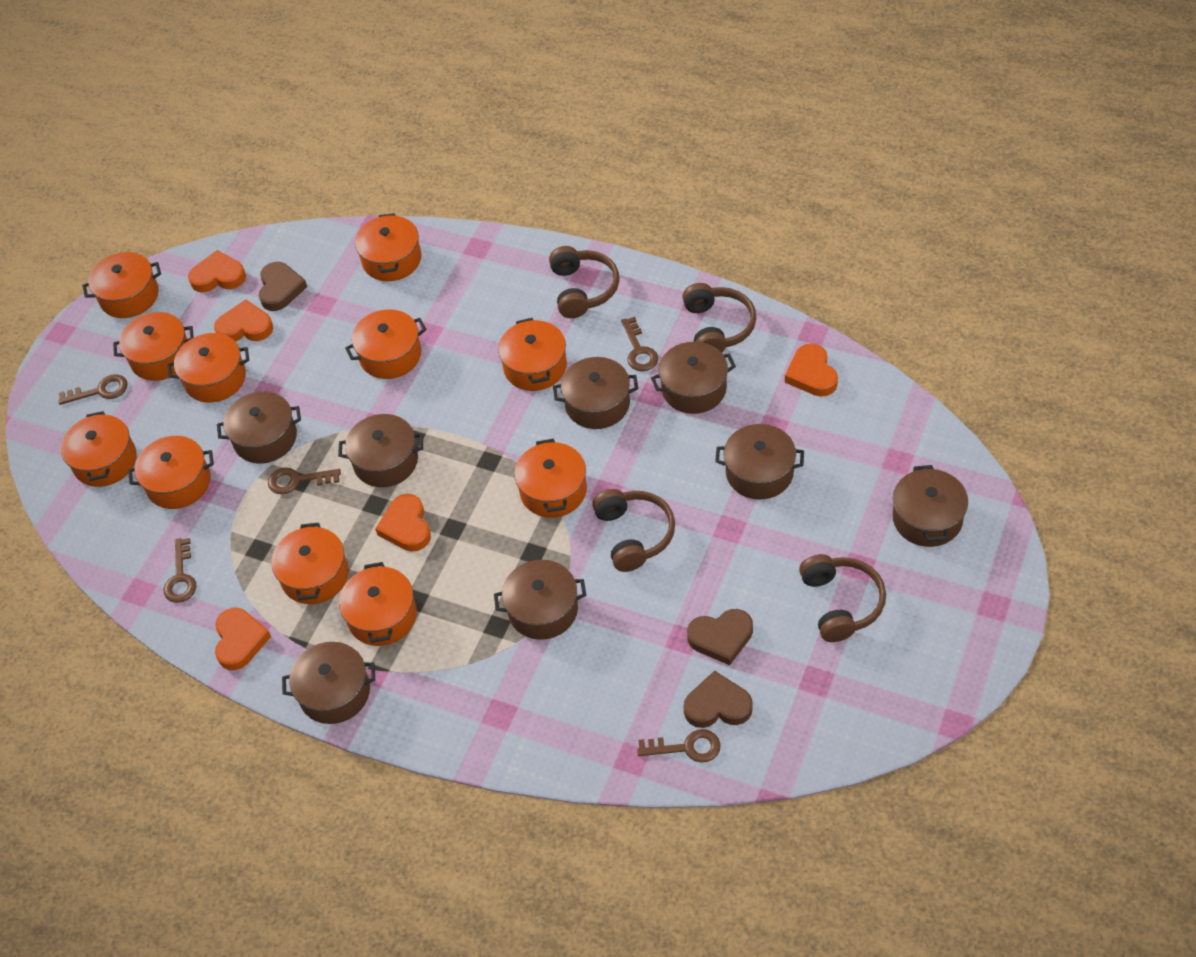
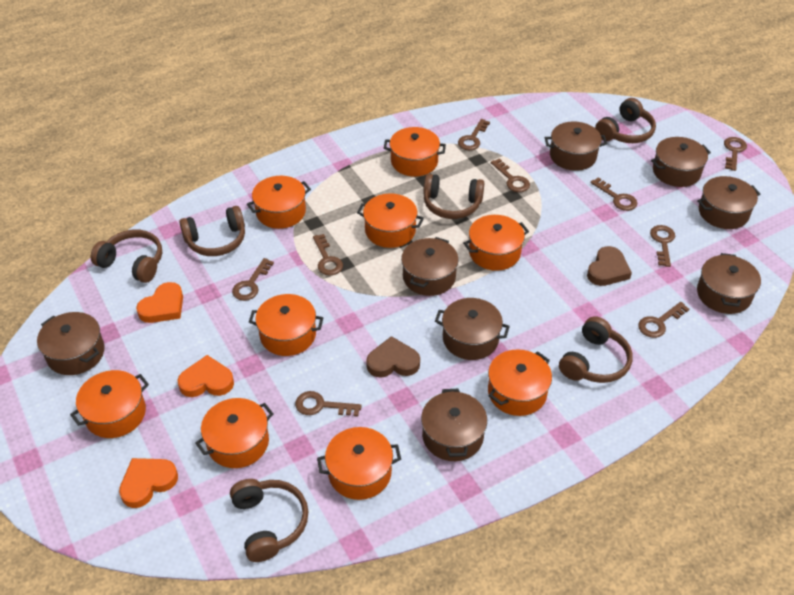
brown headphones: 4 -> 6
brown heart: 3 -> 2
brown key: 5 -> 9
orange heart: 5 -> 3
orange pot: 11 -> 9

